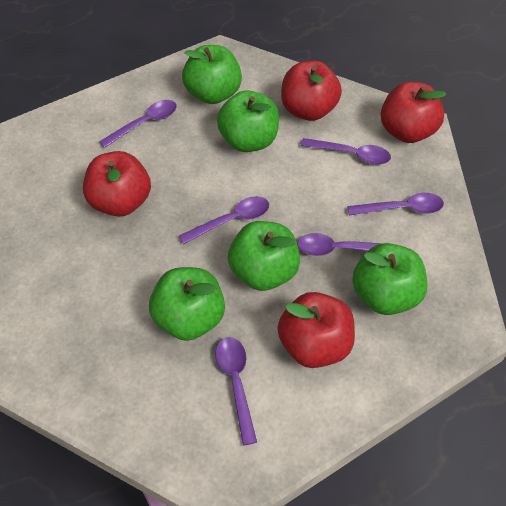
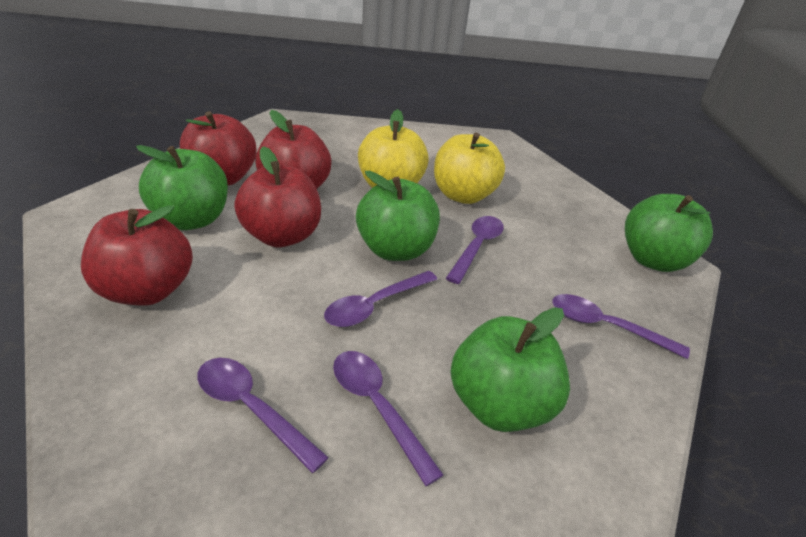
green apple: 5 -> 4
purple spoon: 6 -> 5
yellow apple: 0 -> 2

